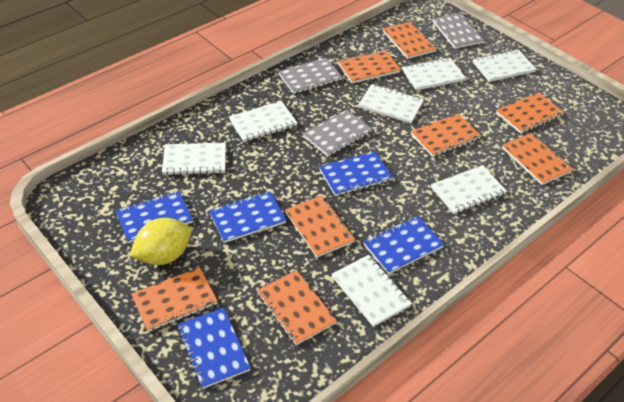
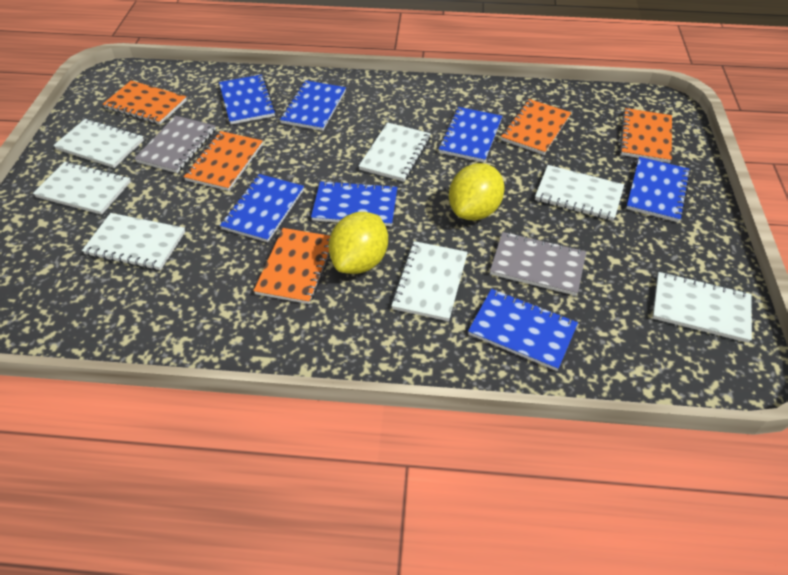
blue notebook: 5 -> 7
grey notebook: 3 -> 2
orange notebook: 8 -> 5
yellow lemon: 1 -> 2

